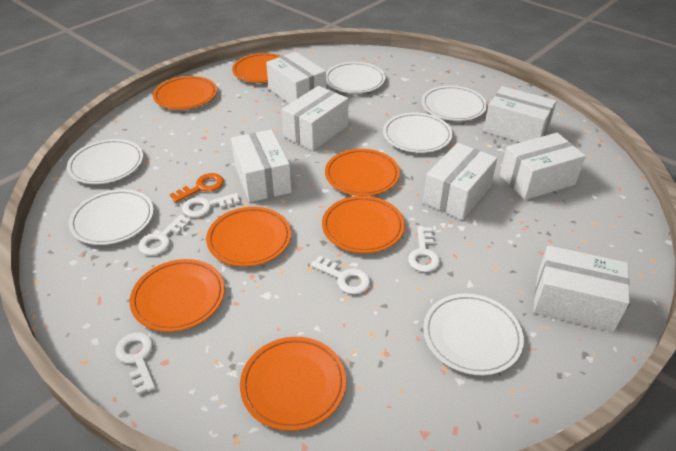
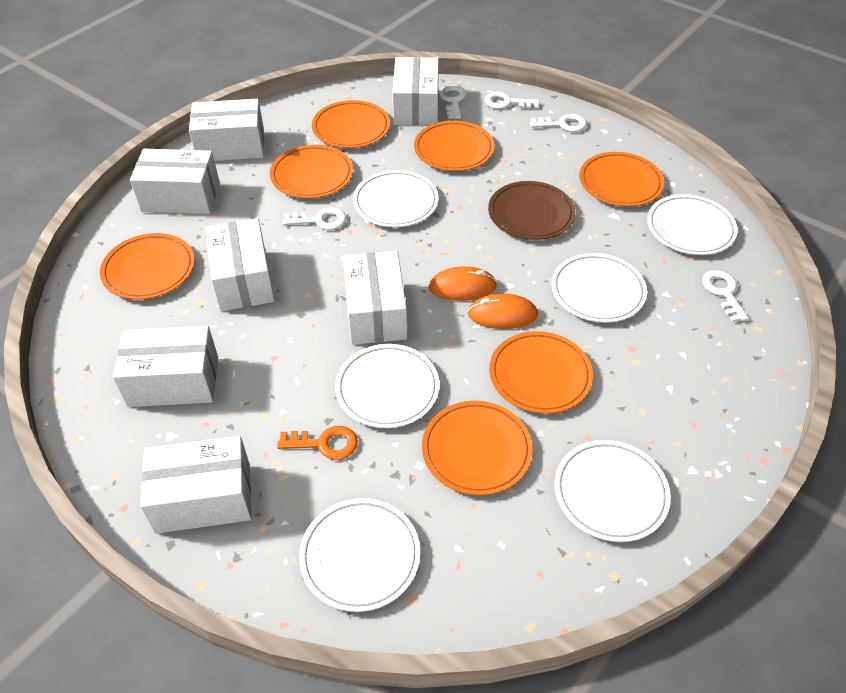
brown plate: 0 -> 1
orange mouse: 0 -> 2

